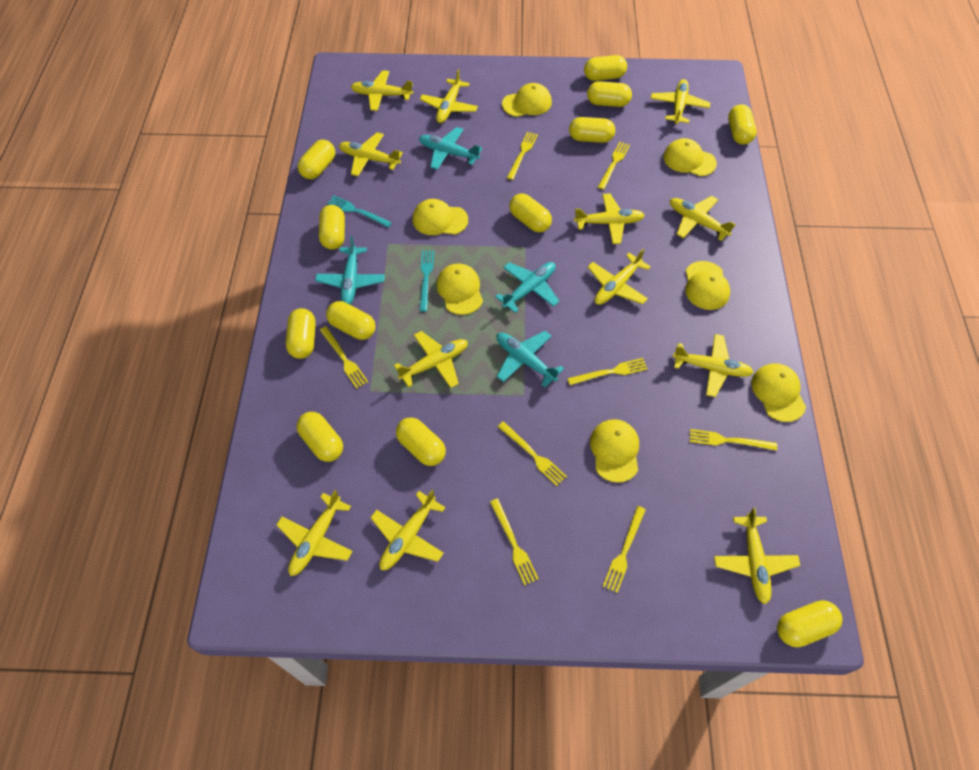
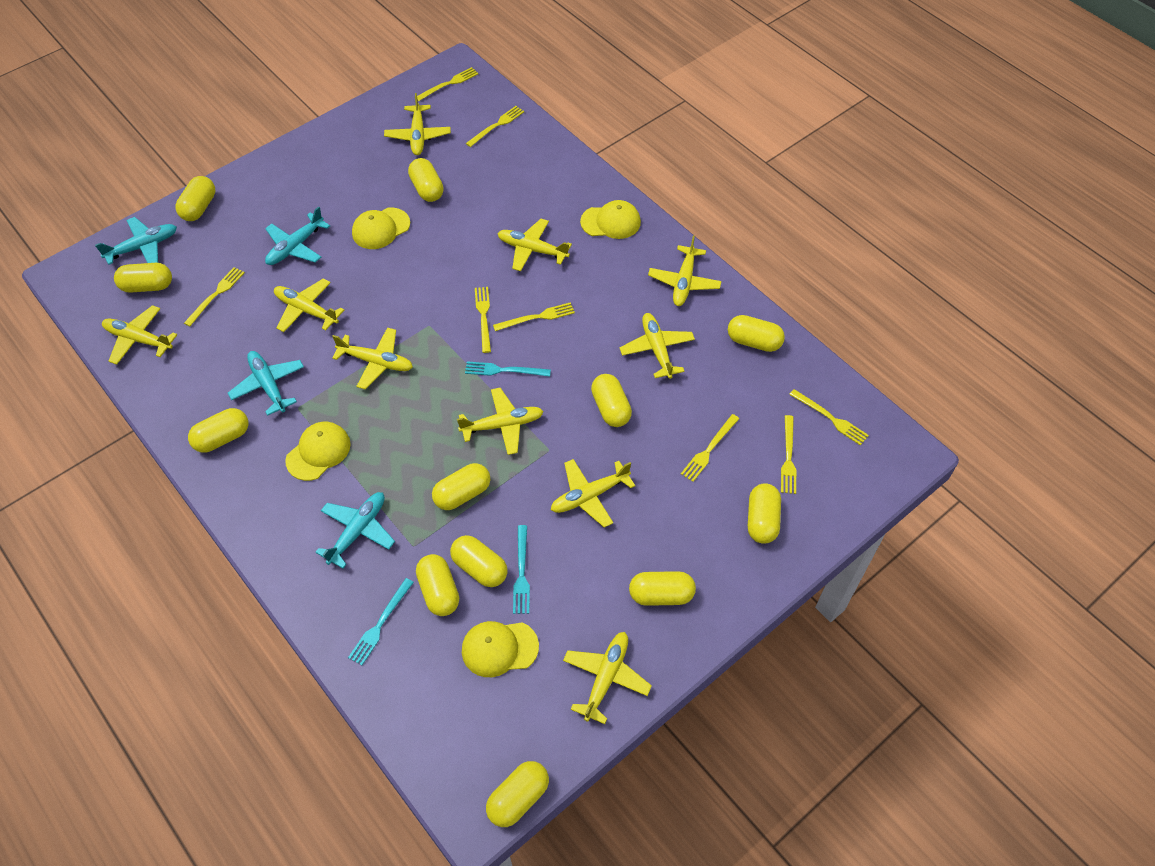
turquoise fork: 2 -> 3
yellow cap: 7 -> 4
yellow plane: 12 -> 10

